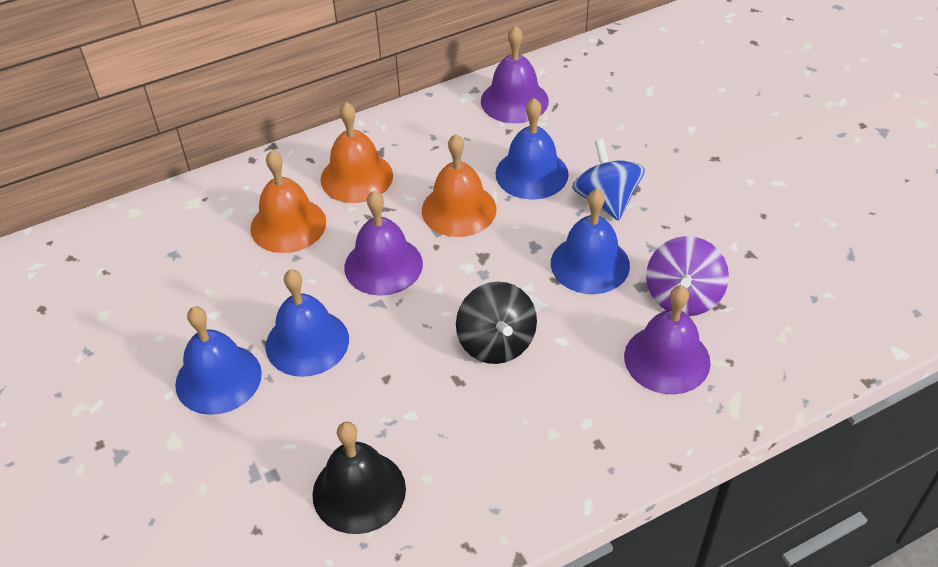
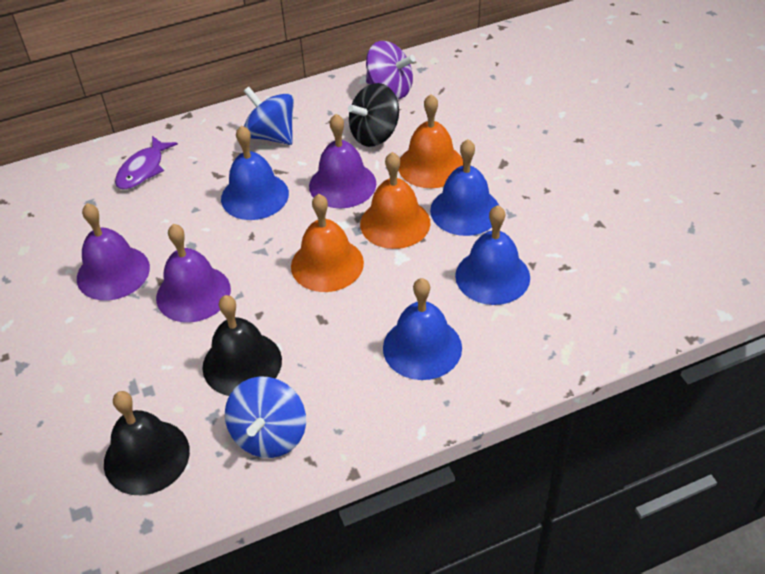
black bell: 1 -> 2
blue spinning top: 1 -> 2
purple fish: 0 -> 1

